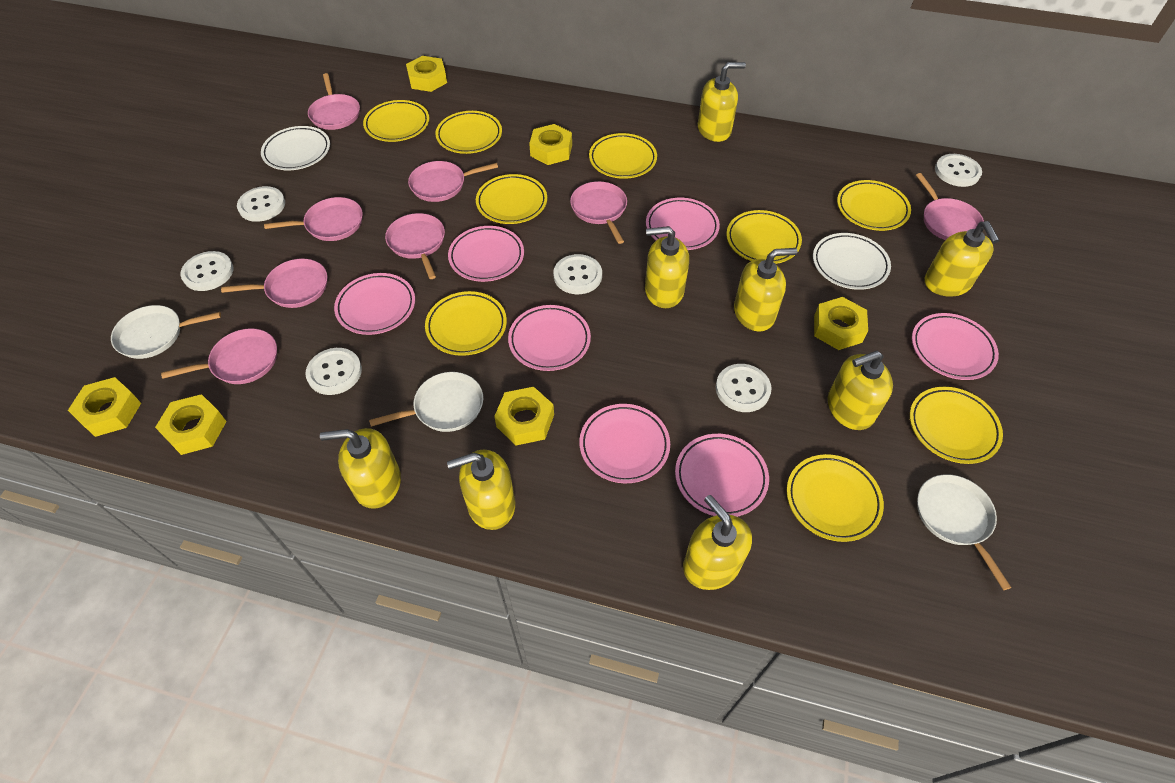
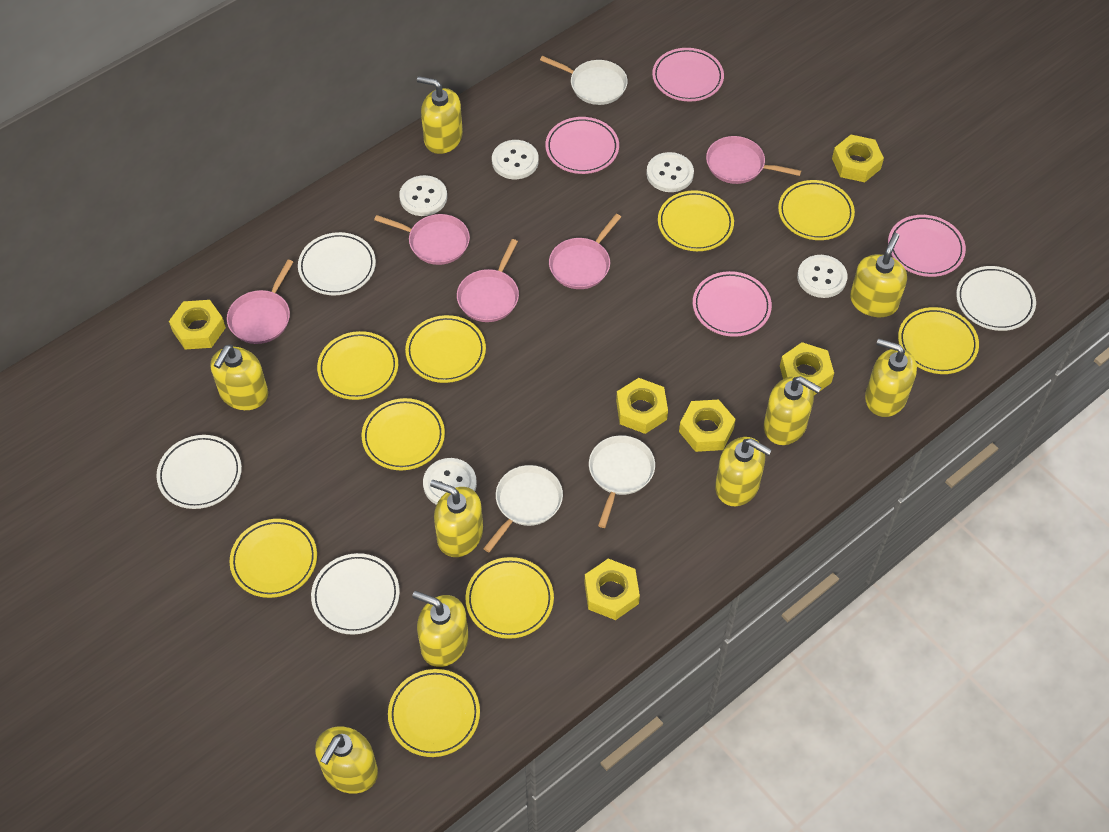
pink pan: 8 -> 5
pink plate: 7 -> 4
white button: 6 -> 5
white plate: 2 -> 4
yellow soap dispenser: 8 -> 9

